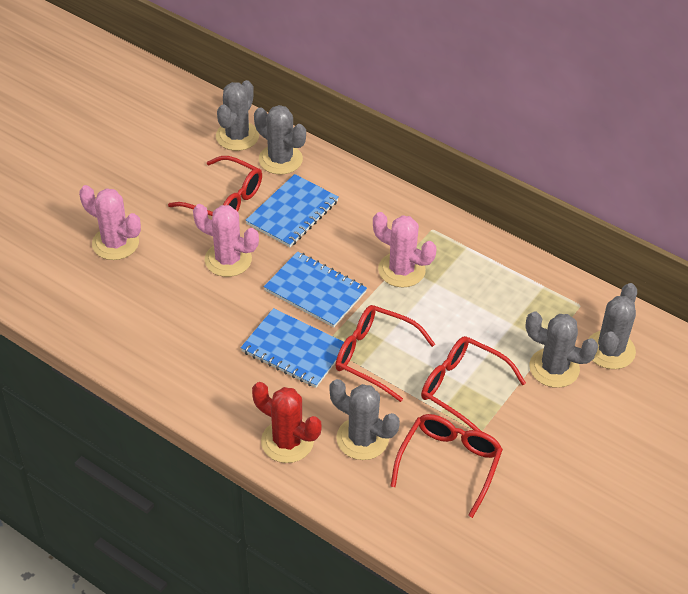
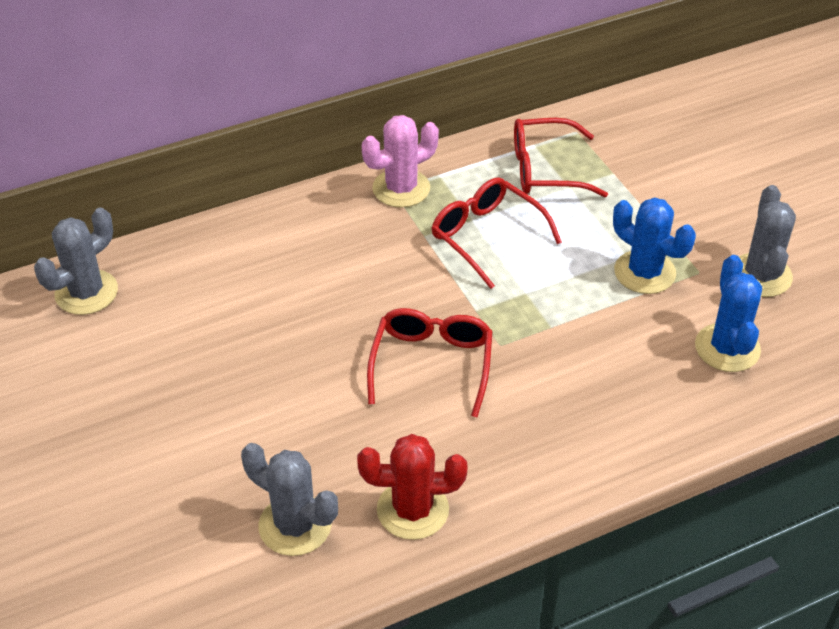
blue cactus: 0 -> 2
blue notebook: 3 -> 0
grey cactus: 5 -> 3
pink cactus: 3 -> 1
red glasses: 4 -> 3

